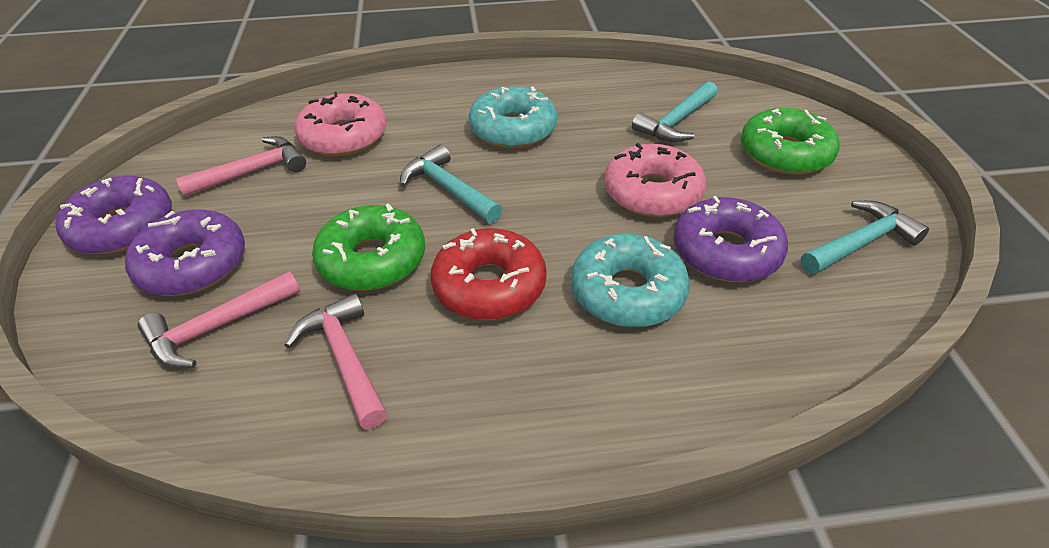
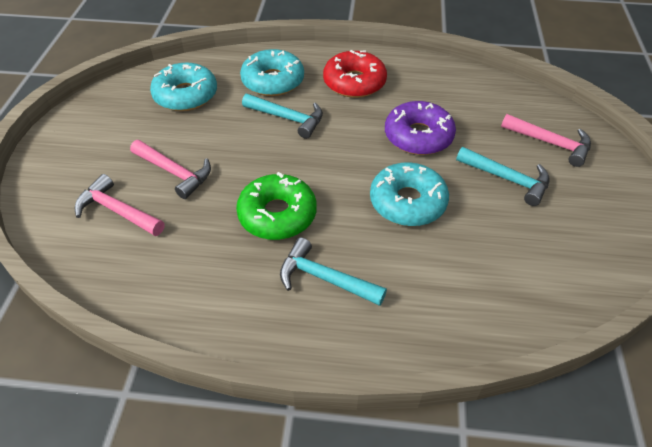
green donut: 2 -> 1
pink donut: 2 -> 0
purple donut: 3 -> 1
turquoise donut: 2 -> 3

